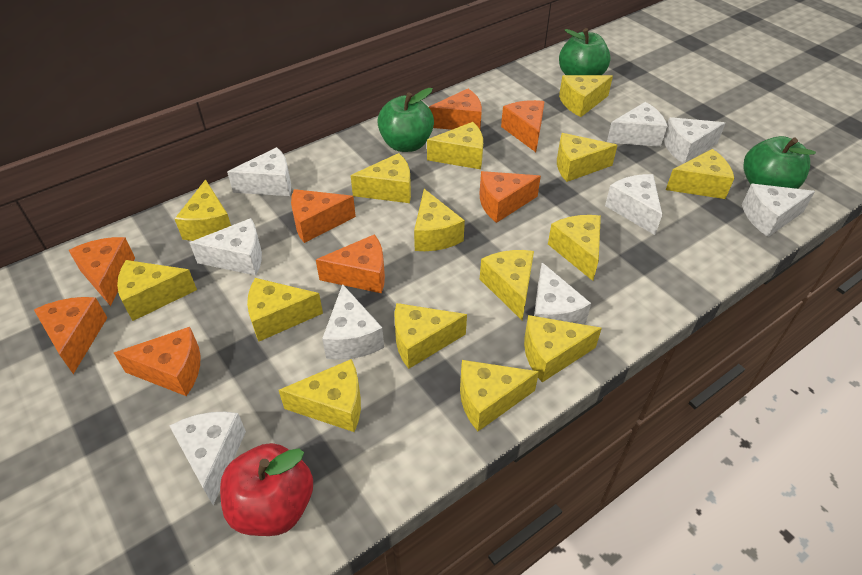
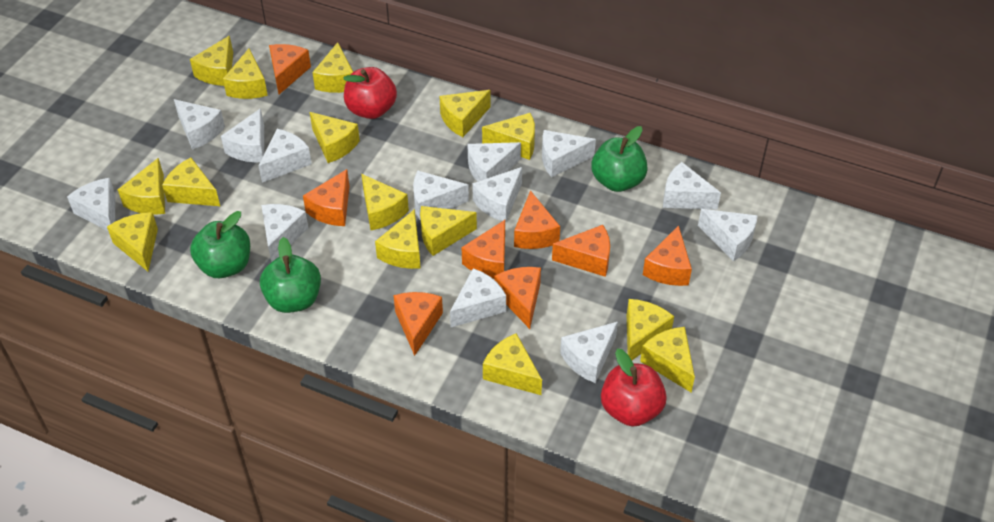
red apple: 1 -> 2
white cheese: 9 -> 13

